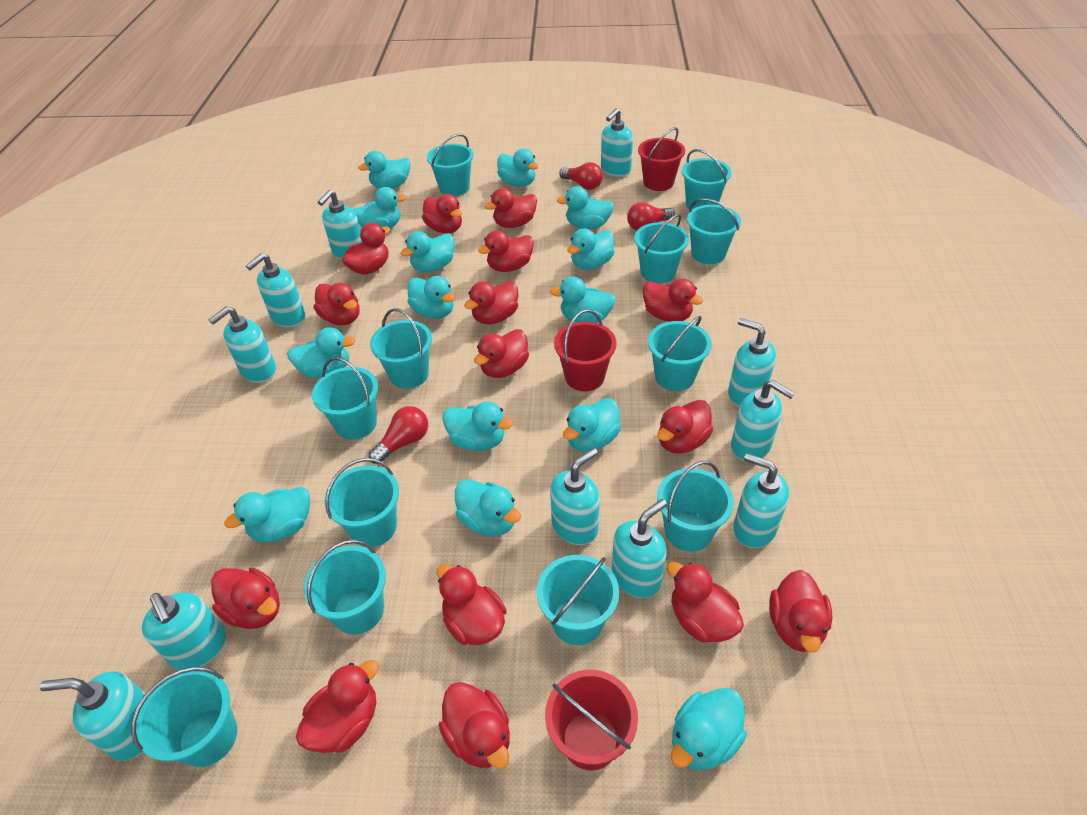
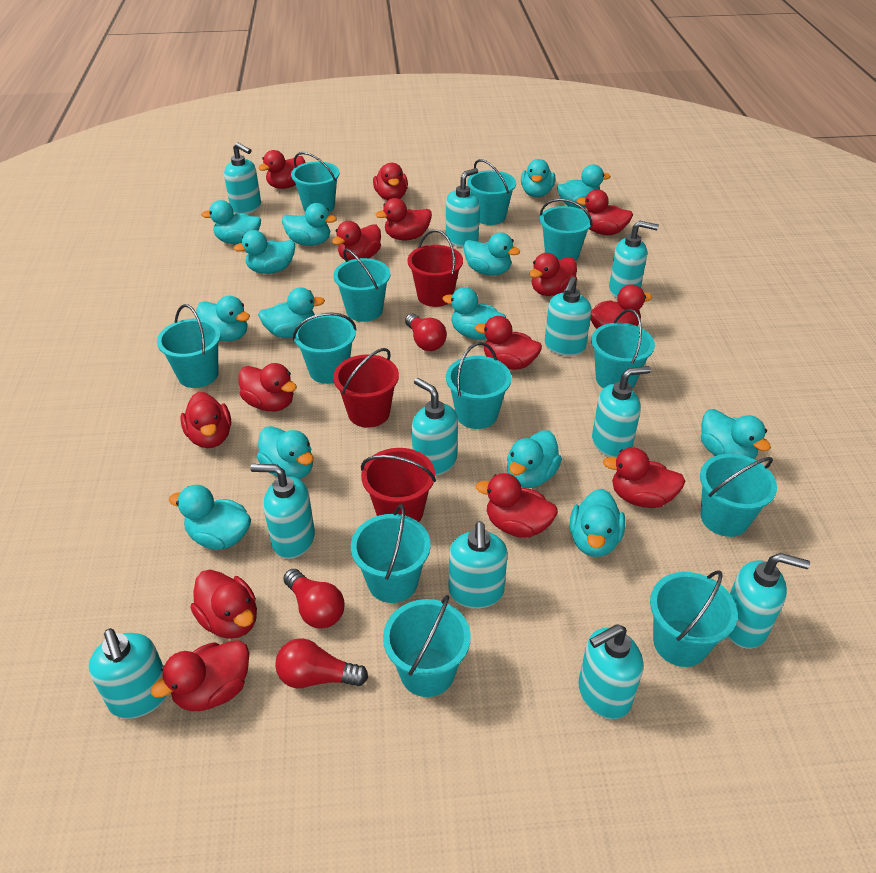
red duck: 15 -> 14

